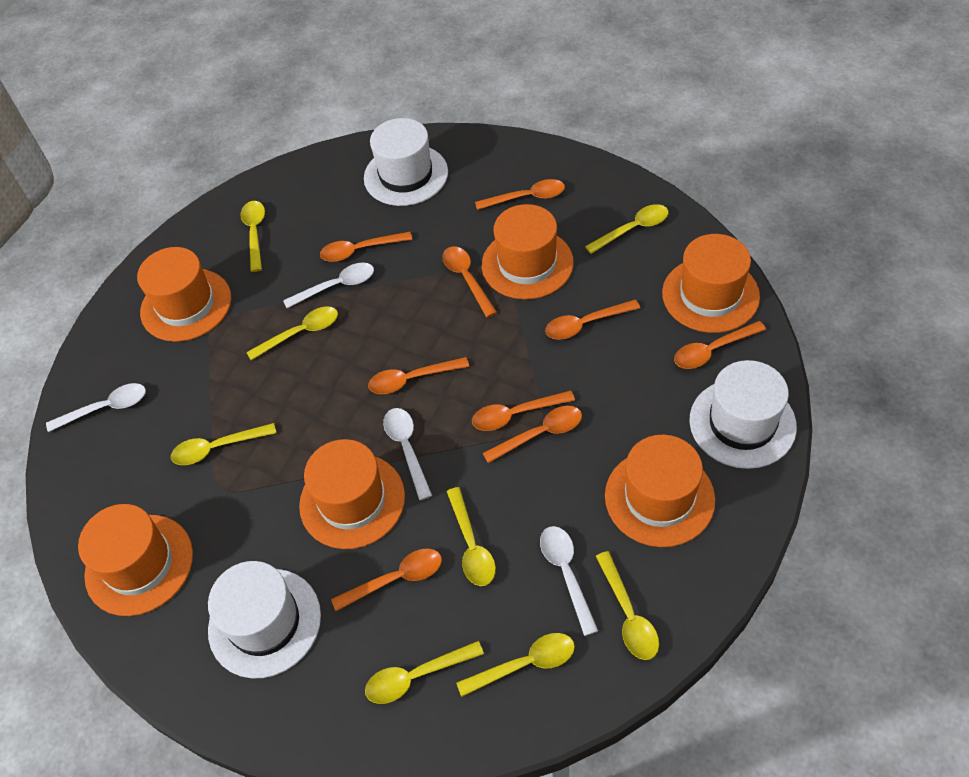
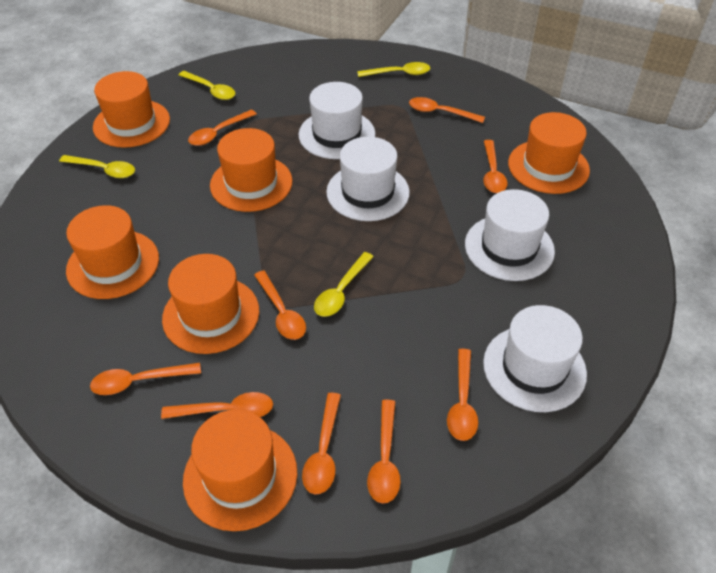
white hat: 3 -> 4
white spoon: 4 -> 0
yellow spoon: 8 -> 4

